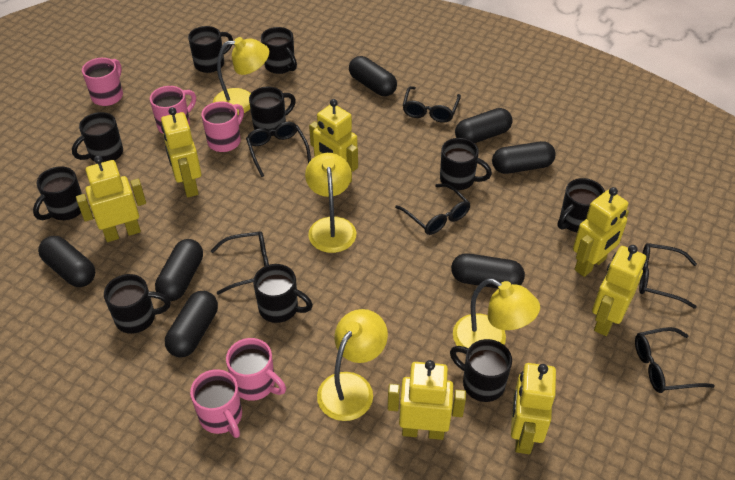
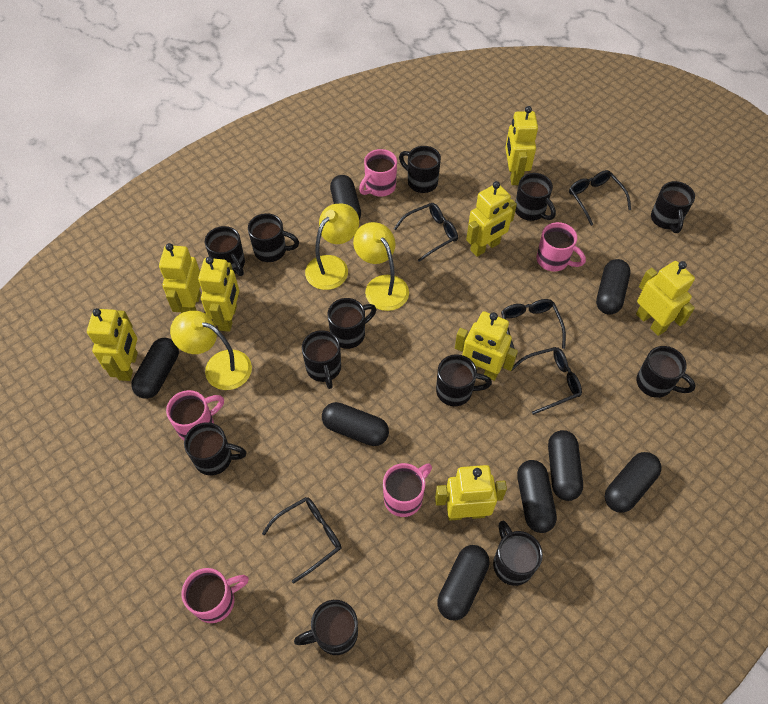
black capsule: 7 -> 8
black glasses: 6 -> 5
black mug: 10 -> 12
yellow lamp: 4 -> 3
yellow robot: 7 -> 8

